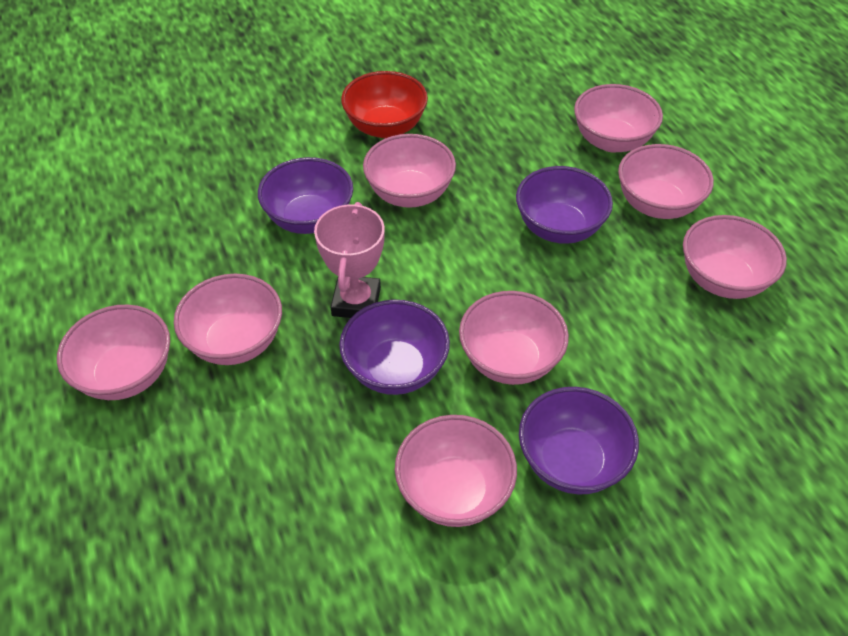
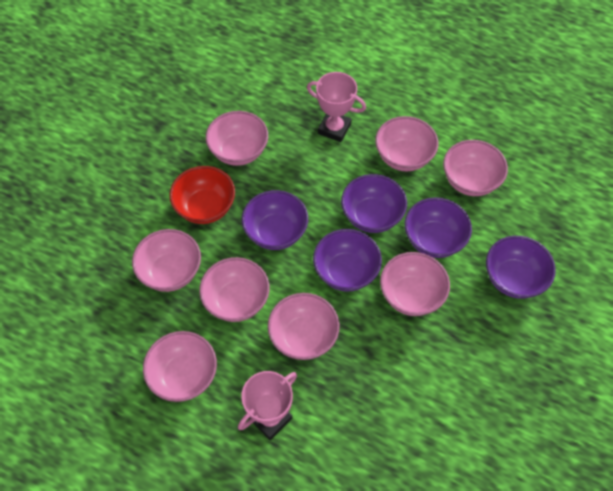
pink trophy: 1 -> 2
purple bowl: 4 -> 5

